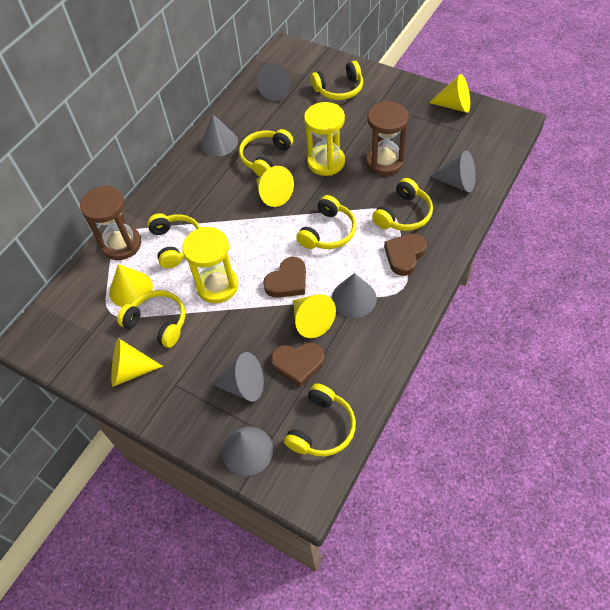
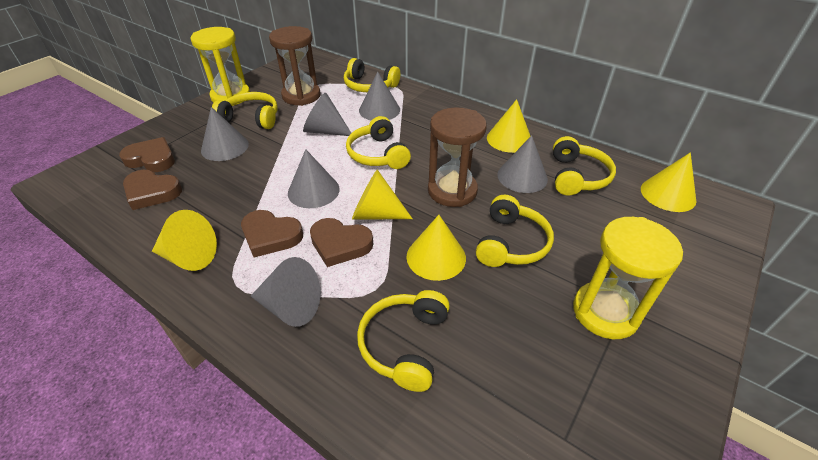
brown heart: 3 -> 4
yellow headphones: 7 -> 6

